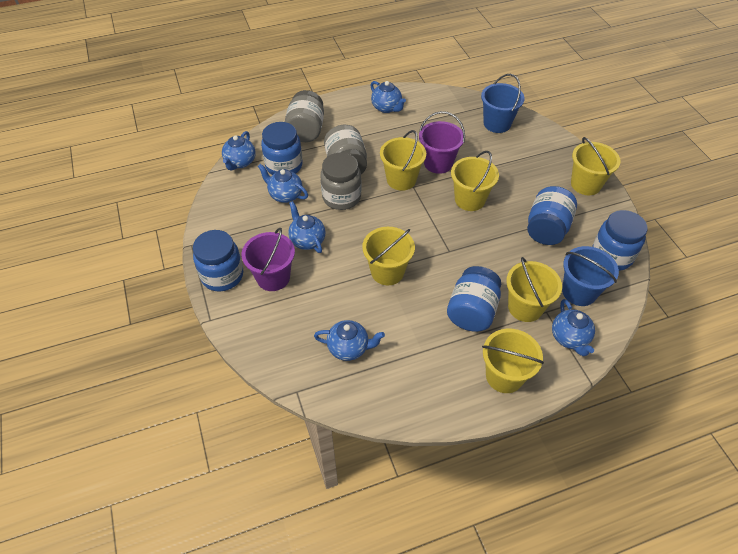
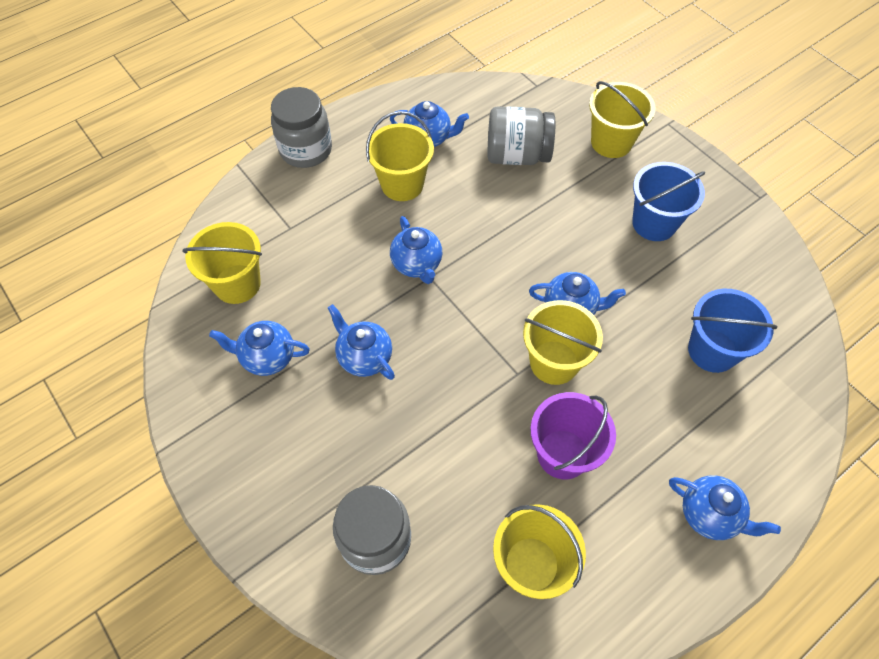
blue jar: 5 -> 0
purple bucket: 2 -> 1
yellow bucket: 6 -> 5

